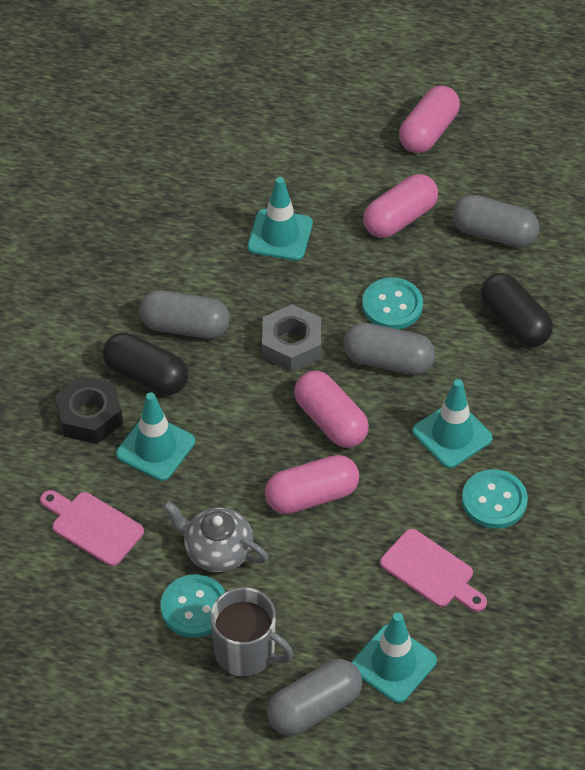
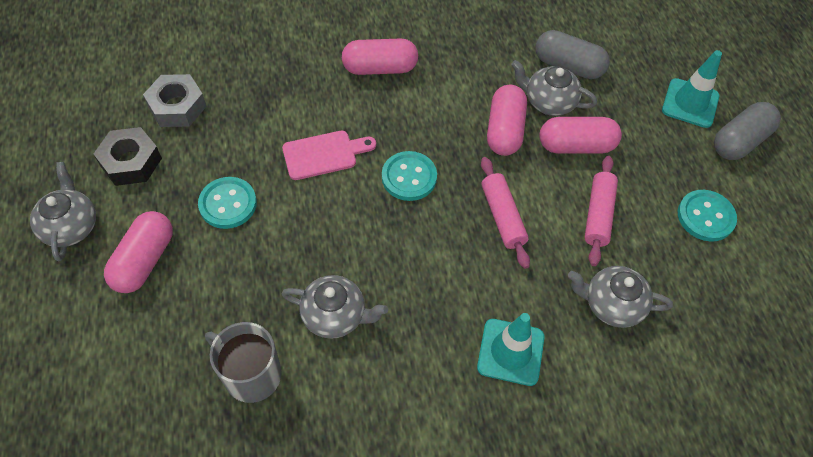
black capsule: 2 -> 0
grey capsule: 4 -> 2
grey teapot: 1 -> 4
pink cutting board: 2 -> 1
pink rolling pin: 0 -> 2
turquoise traffic cone: 4 -> 2

